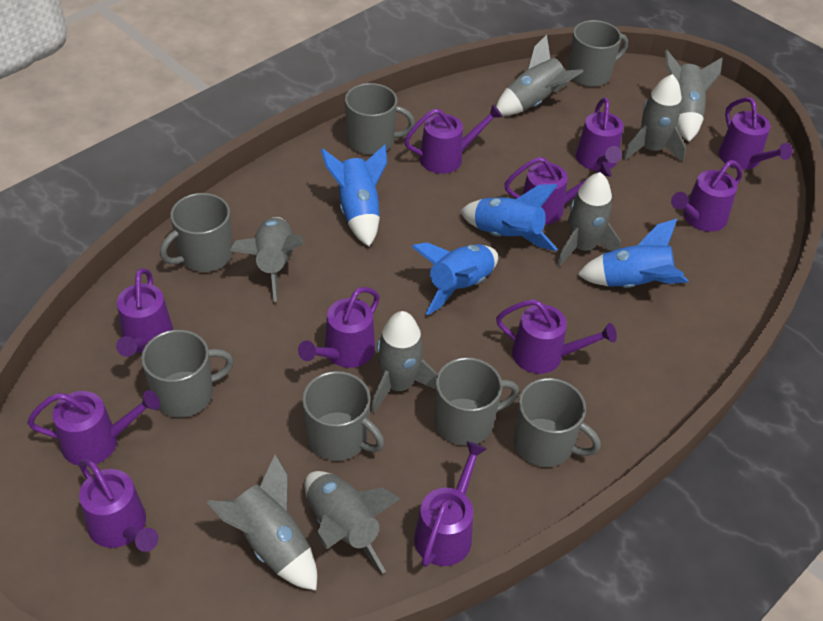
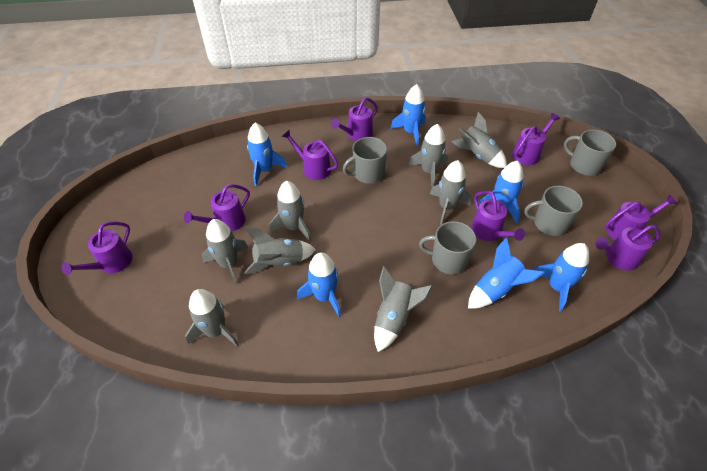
blue rocket: 4 -> 6
grey mug: 7 -> 4
purple watering can: 11 -> 8

